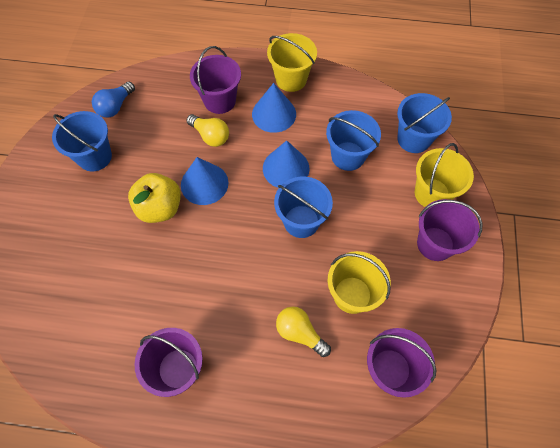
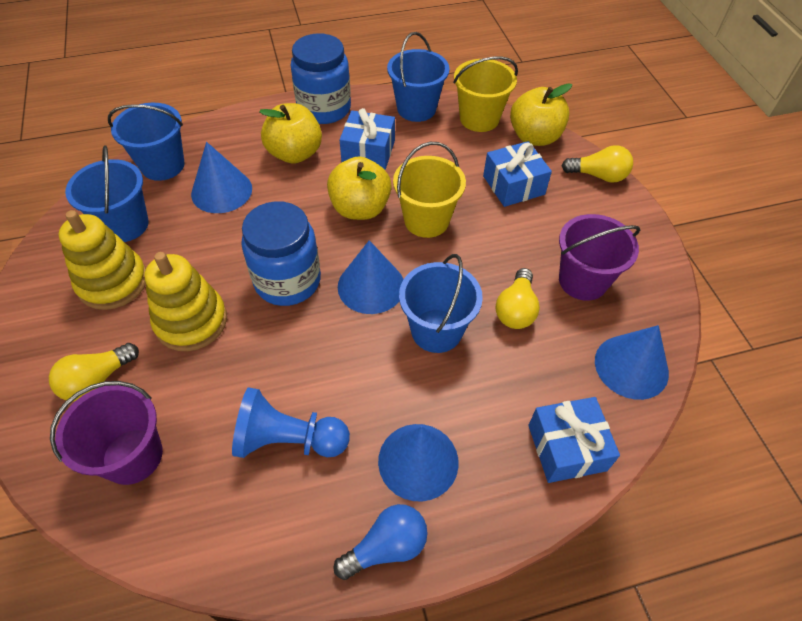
blue cone: 3 -> 4
blue gift: 0 -> 3
blue jar: 0 -> 2
blue pawn: 0 -> 1
purple bucket: 4 -> 2
yellow apple: 1 -> 3
yellow bucket: 3 -> 2
yellow light bulb: 2 -> 3
yellow stacking toy: 0 -> 2

